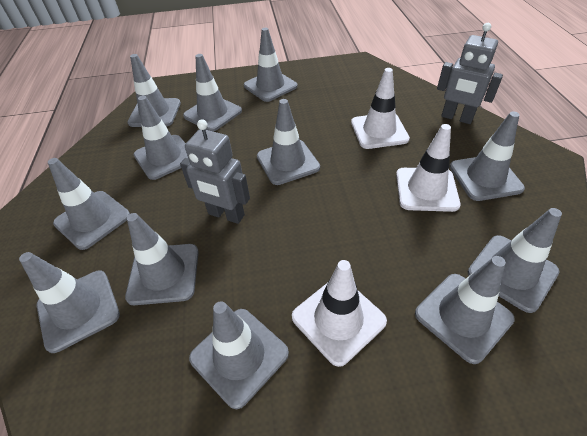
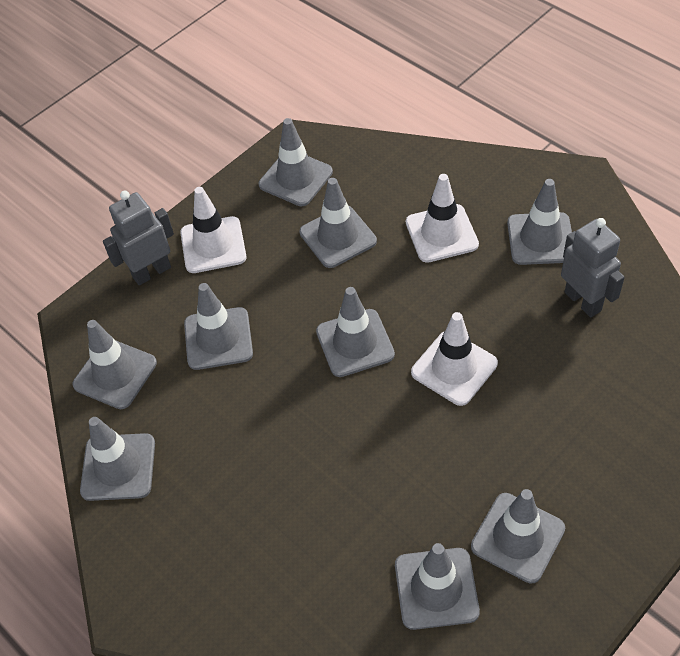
grey traffic cone: 12 -> 9

